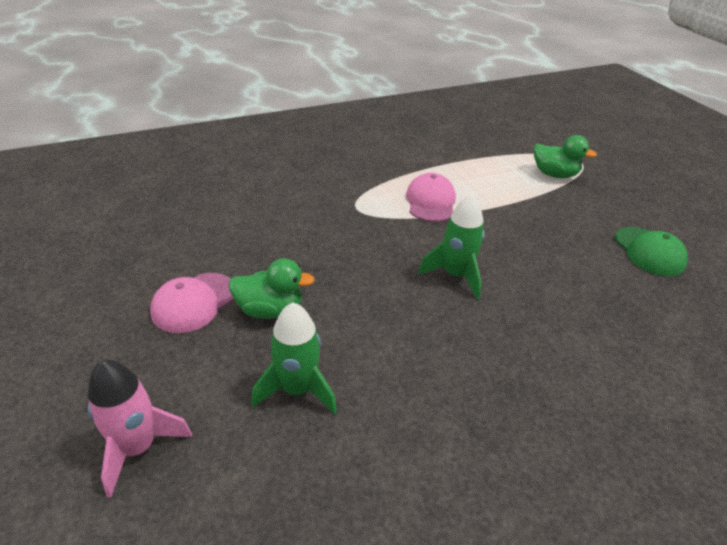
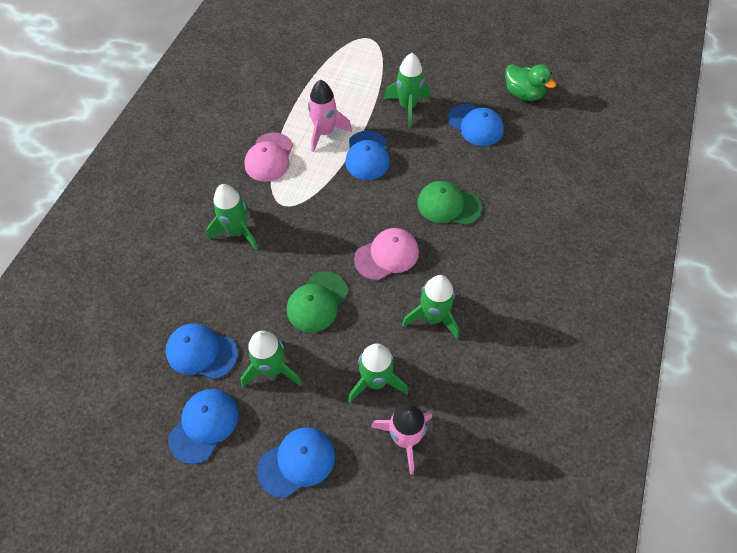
blue cap: 0 -> 5
green cap: 1 -> 2
green duck: 2 -> 1
green rocket: 2 -> 5
pink rocket: 1 -> 2

